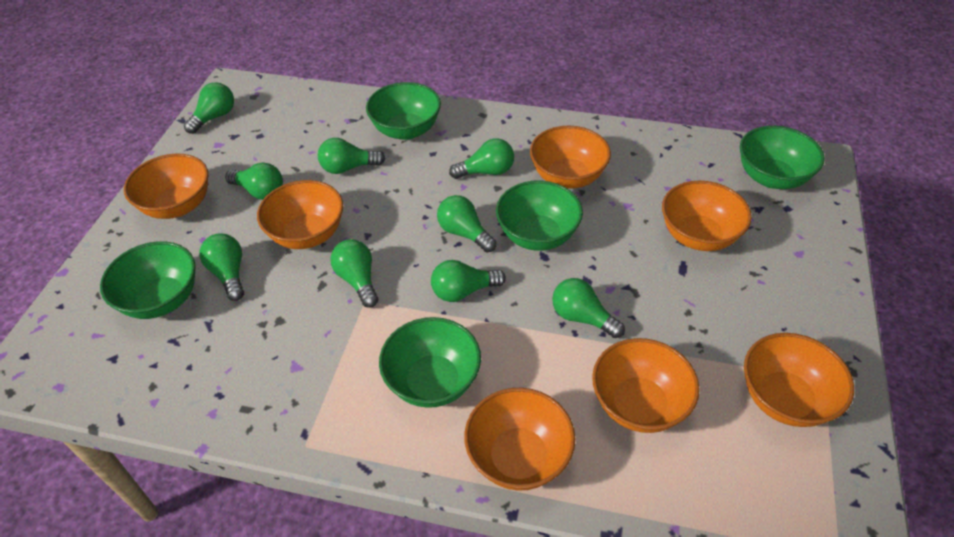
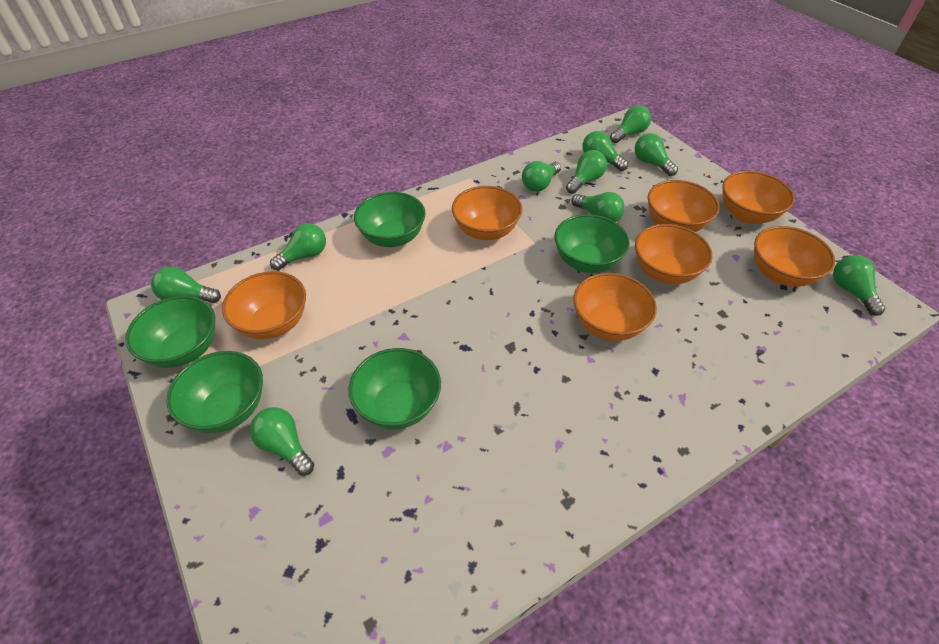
green light bulb: 9 -> 10

